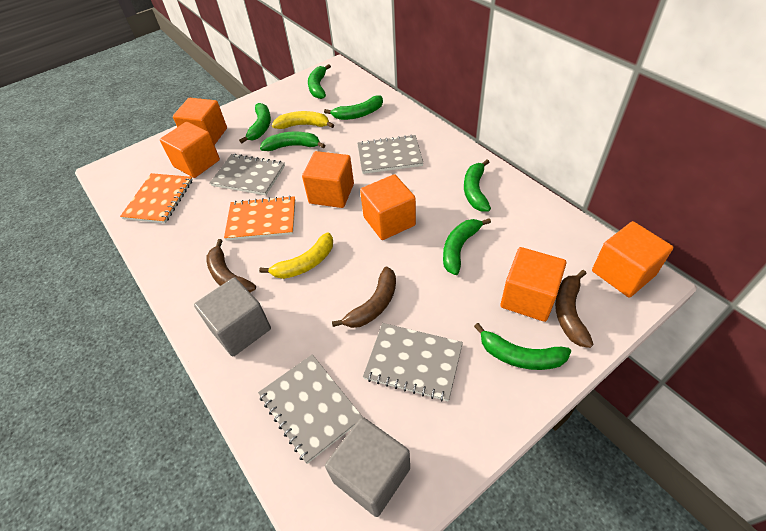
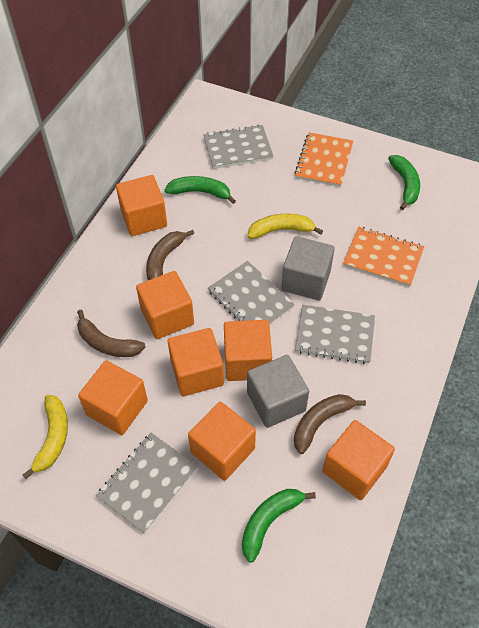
green banana: 7 -> 3
orange cube: 6 -> 7

